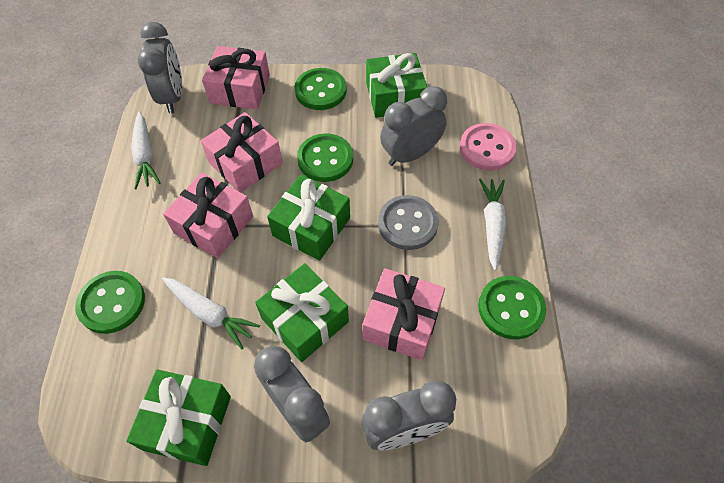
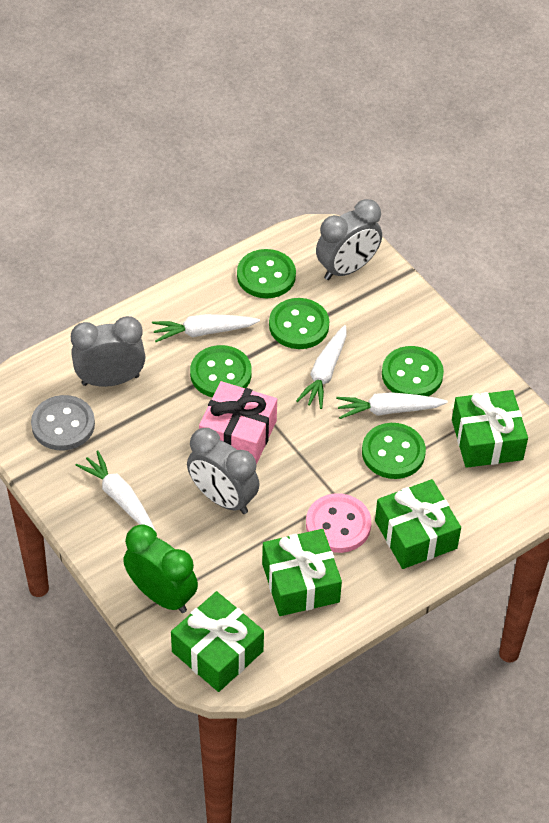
green button: 4 -> 5
green clock: 0 -> 1
grey clock: 4 -> 3
pink gift: 4 -> 1
white carrot: 3 -> 4

